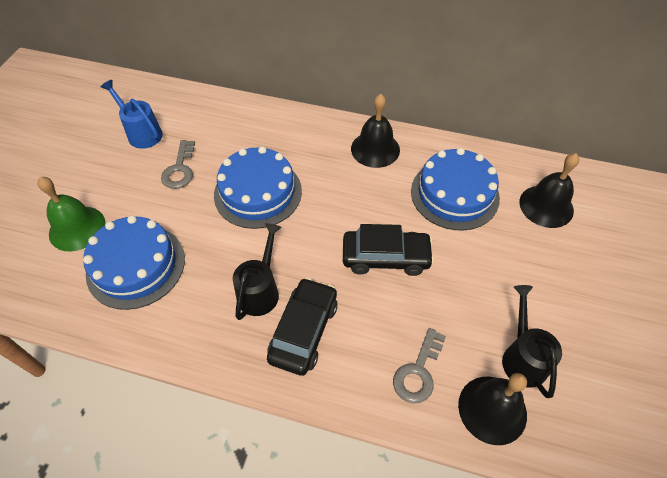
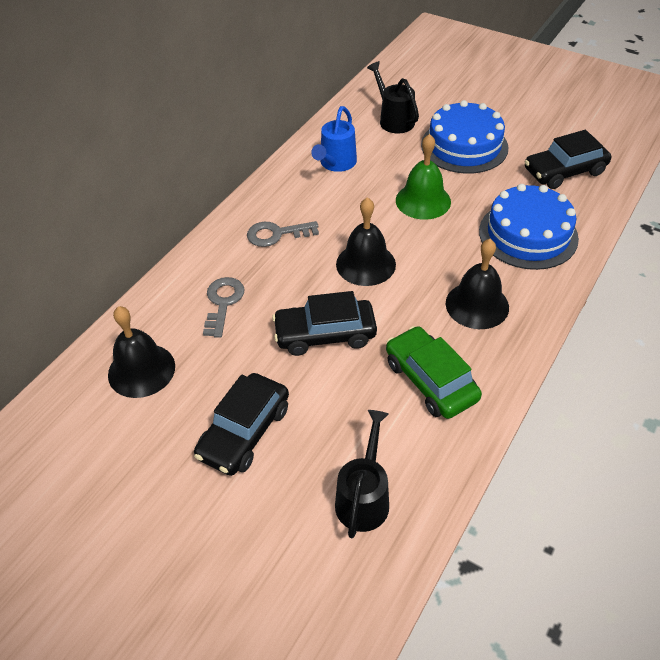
black car: 2 -> 3
blue cake: 3 -> 2
green car: 0 -> 1

